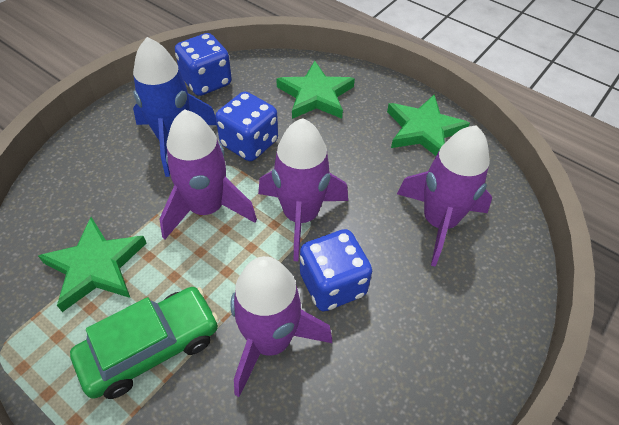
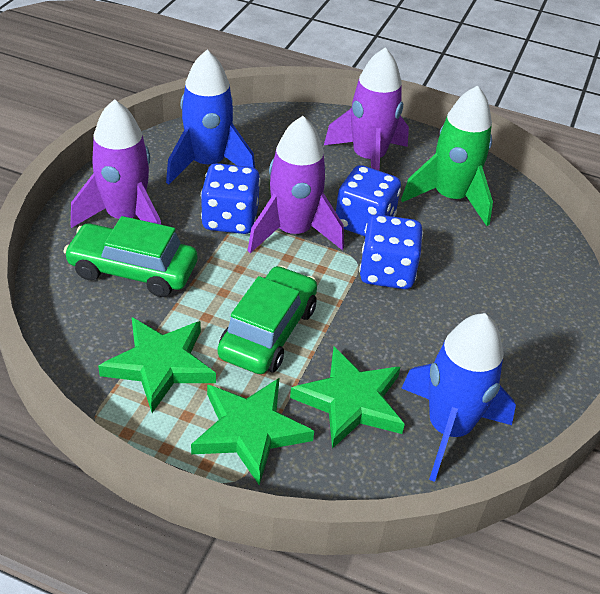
blue rocket: 1 -> 2
green car: 1 -> 2
green rocket: 0 -> 1
purple rocket: 4 -> 3

